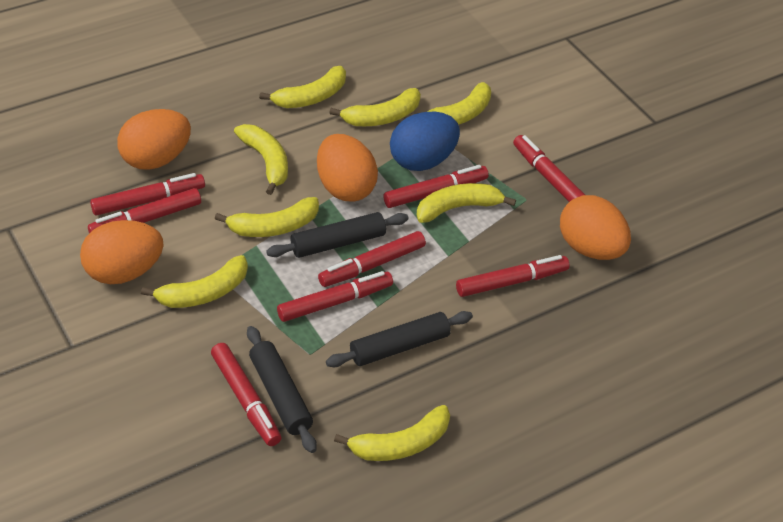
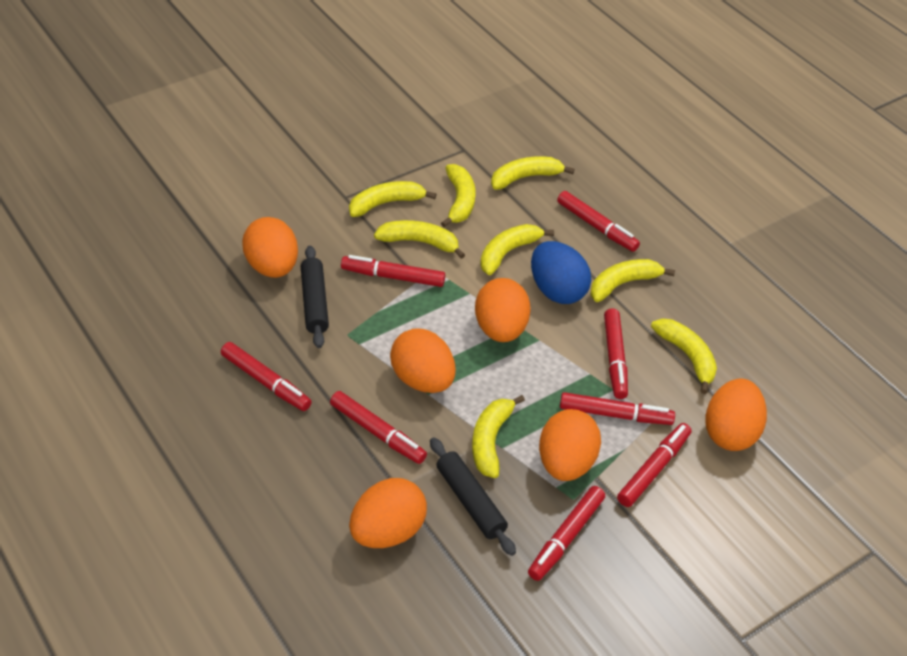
black rolling pin: 3 -> 2
orange egg: 4 -> 6

